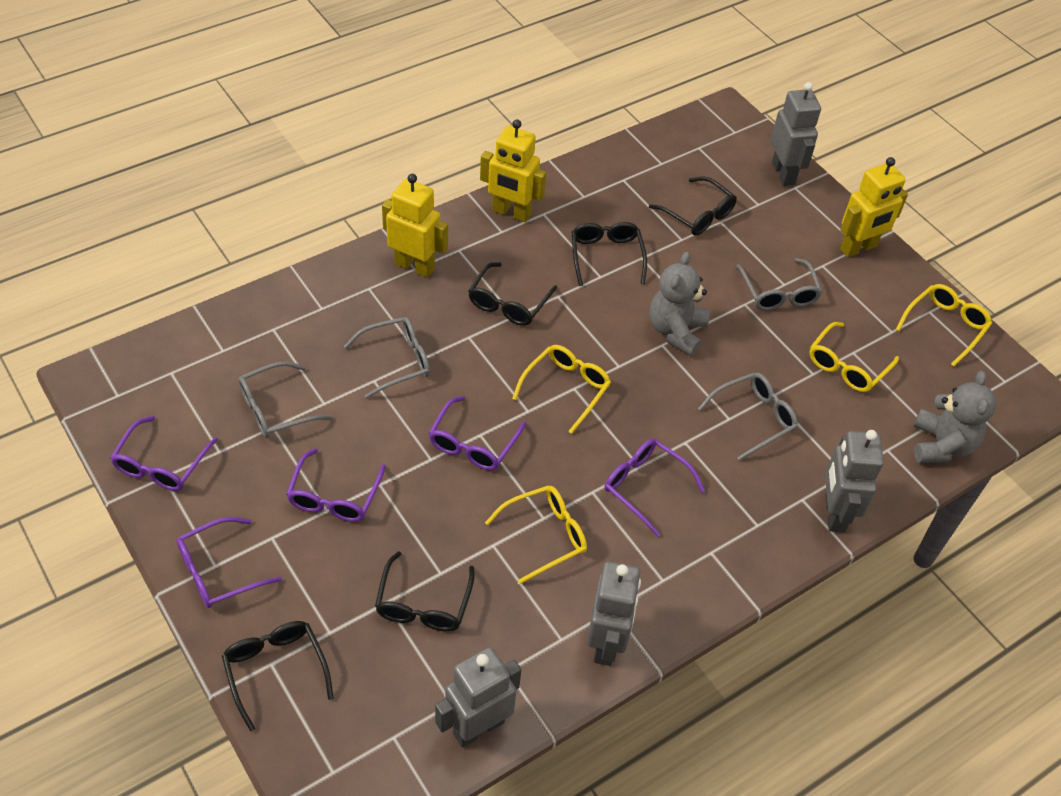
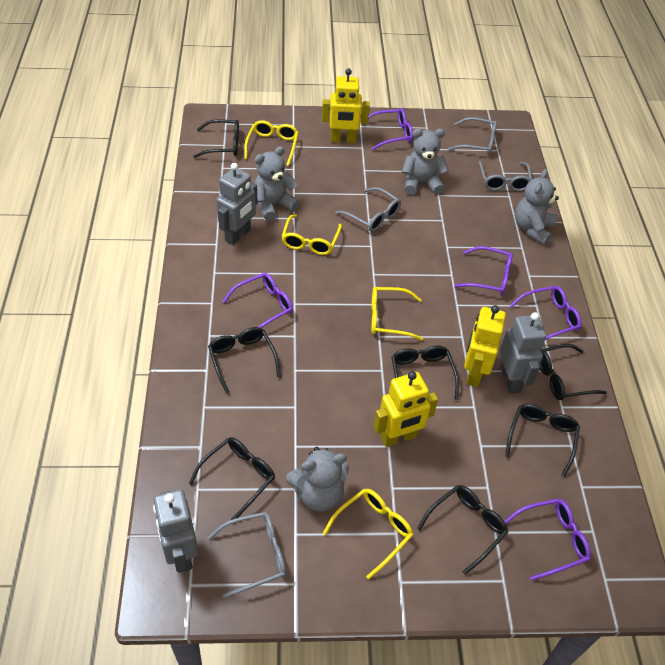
black glasses: 5 -> 7
grey robot: 4 -> 3
grey teddy bear: 2 -> 4

